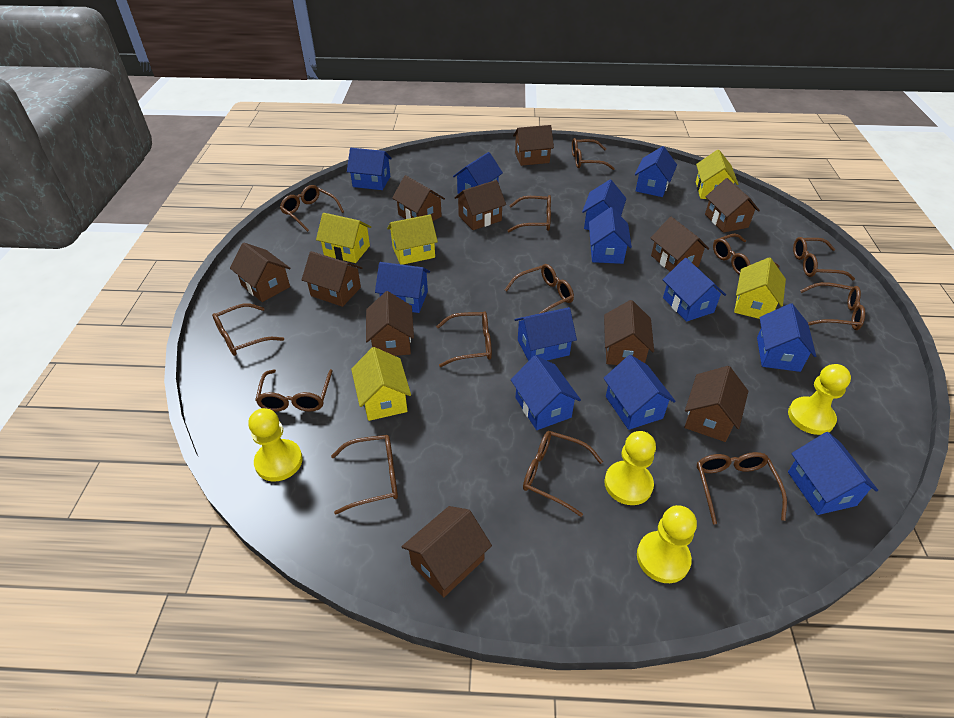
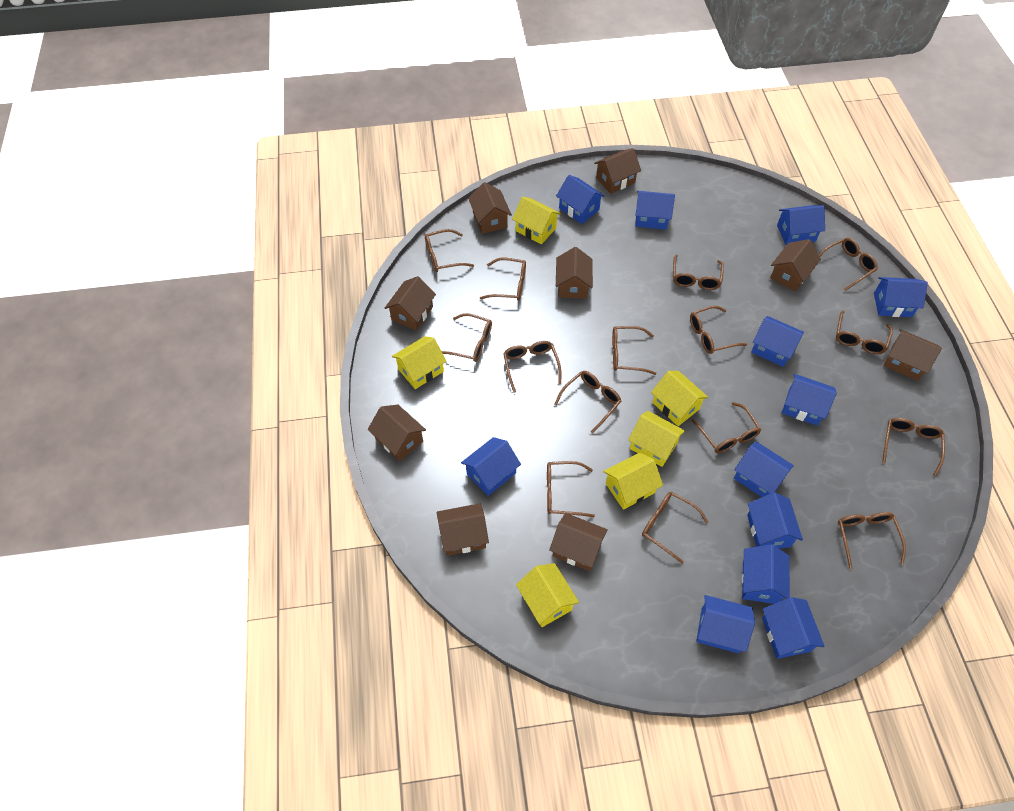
brown glasses: 13 -> 15
brown house: 11 -> 9
yellow house: 5 -> 6
yellow pawn: 4 -> 0

